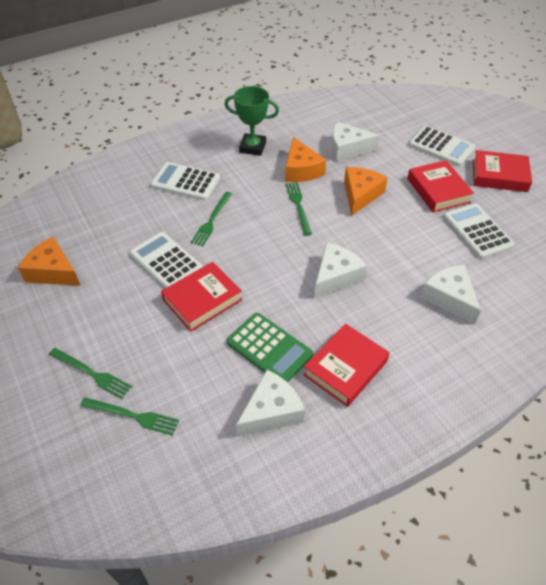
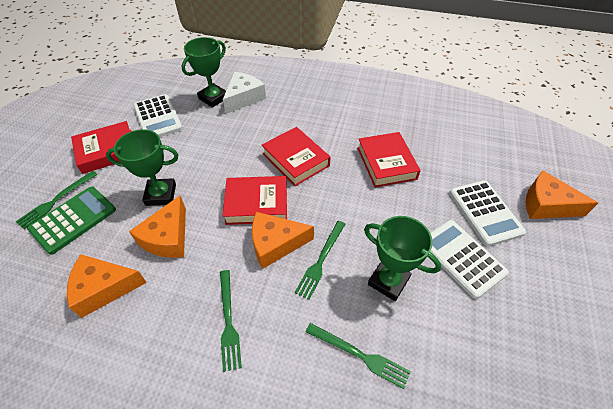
green trophy: 1 -> 3
orange cheese: 3 -> 4
white calculator: 4 -> 3
white cheese: 4 -> 1

